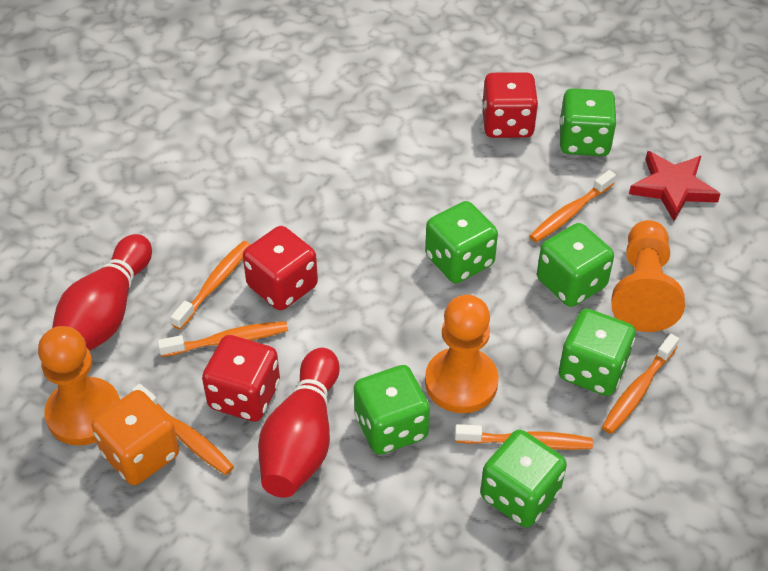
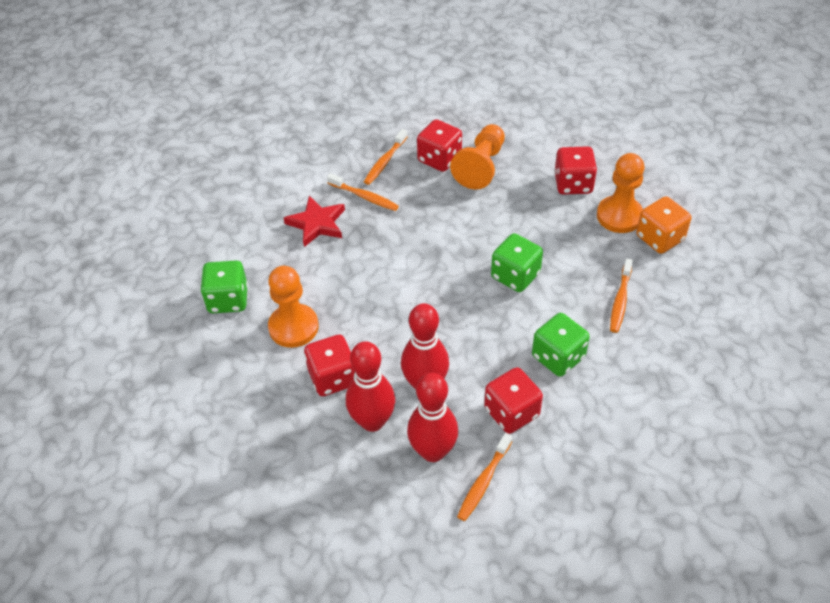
green dice: 6 -> 3
orange toothbrush: 6 -> 4
red bowling pin: 2 -> 3
red dice: 3 -> 4

